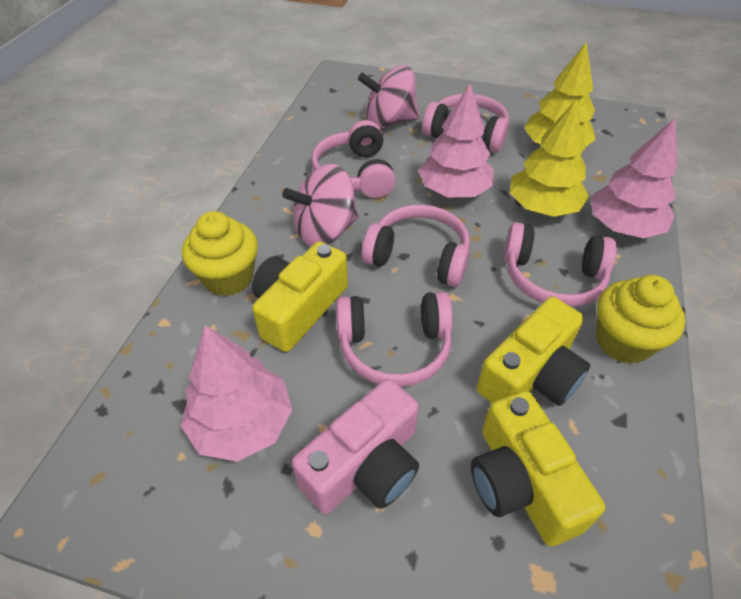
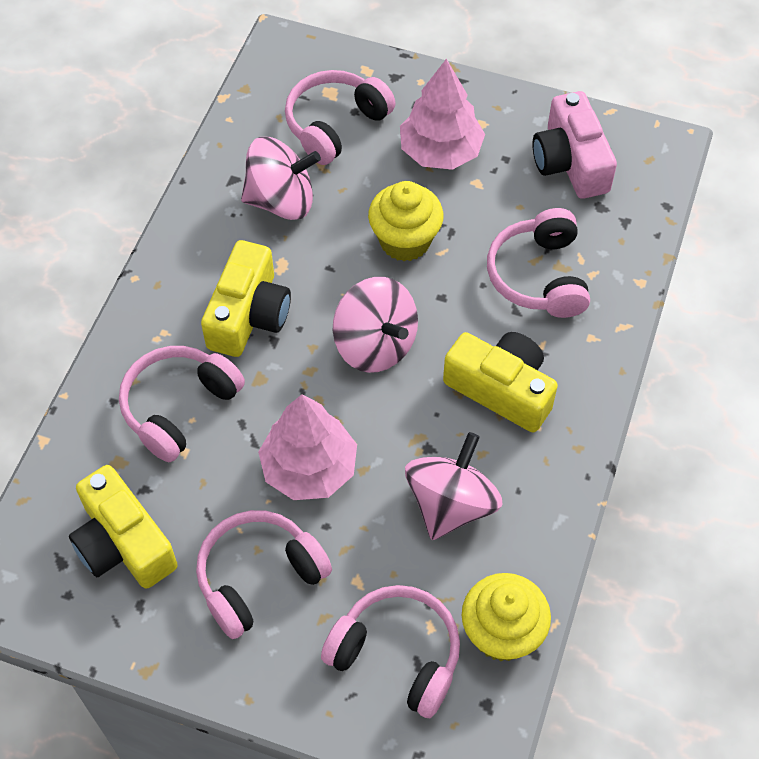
pink spinning top: 2 -> 3
pink tree: 3 -> 2
yellow tree: 2 -> 0

